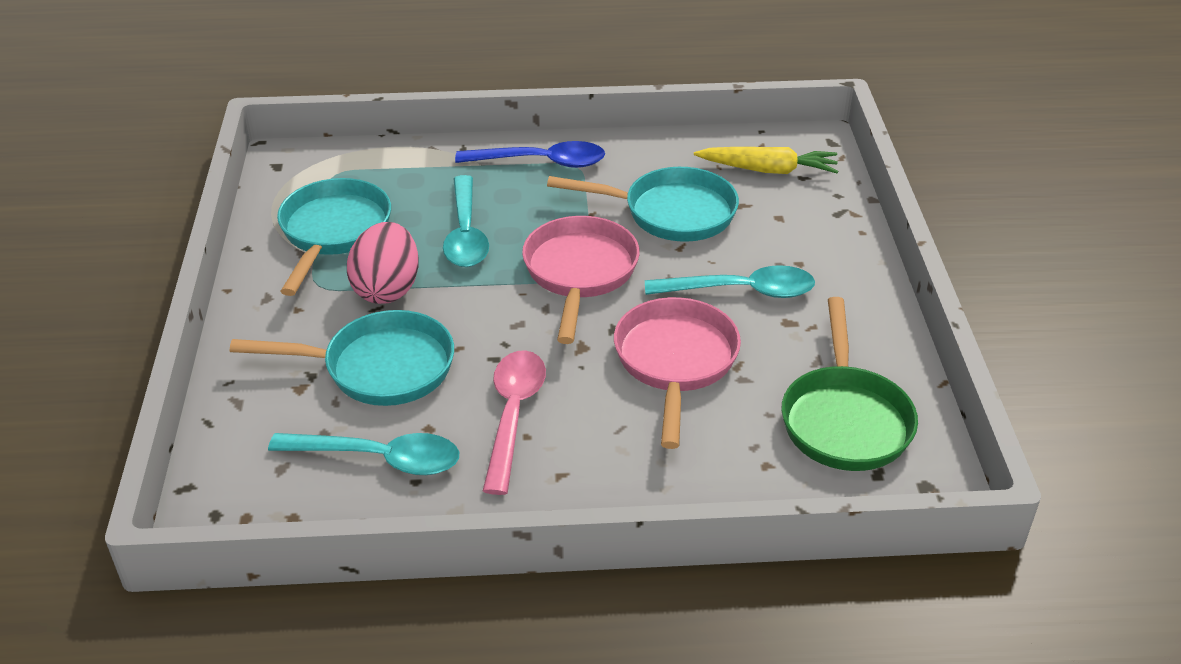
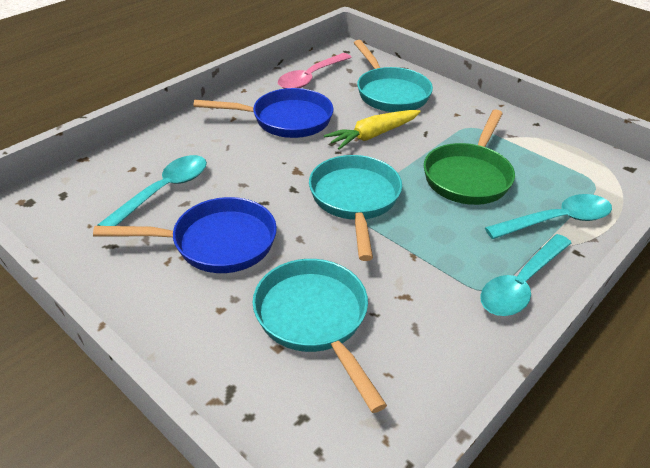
blue pan: 0 -> 2
blue spoon: 1 -> 0
pink egg: 1 -> 0
pink pan: 2 -> 0

